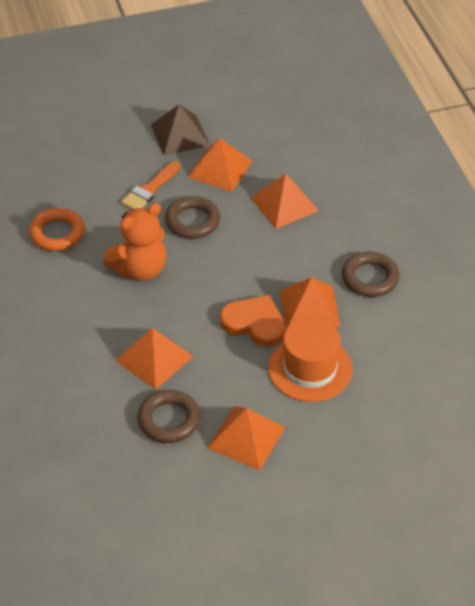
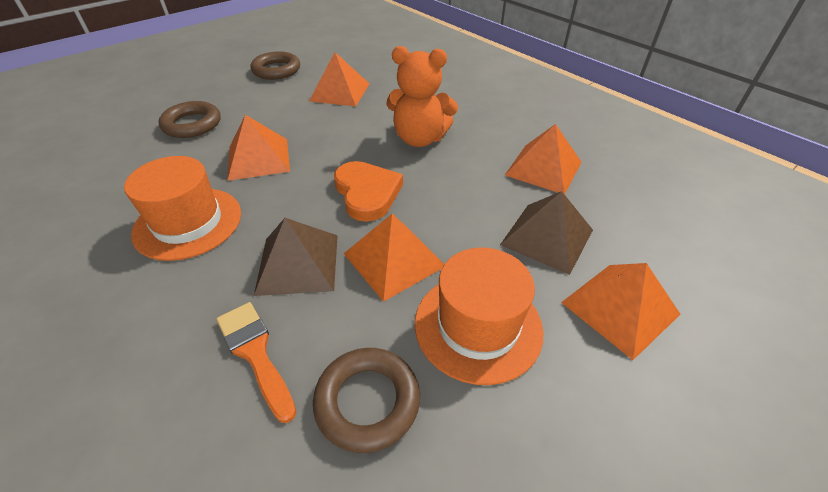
brown pyramid: 1 -> 2
orange hat: 1 -> 2
orange ring: 1 -> 0

